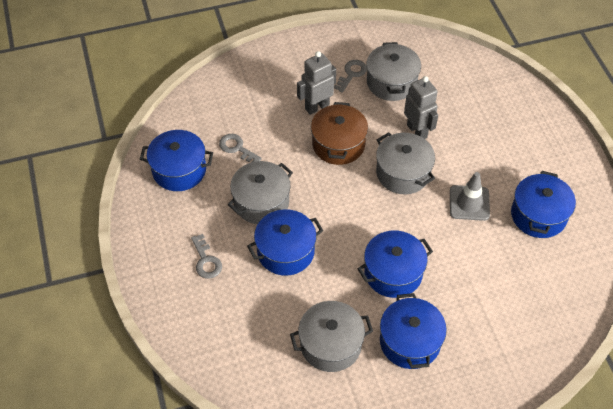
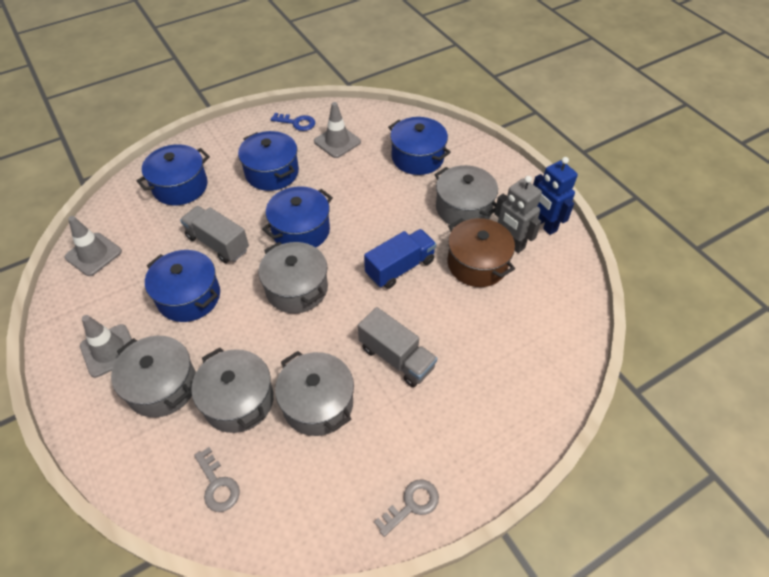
blue key: 0 -> 1
blue robot: 0 -> 1
blue truck: 0 -> 1
grey key: 3 -> 2
grey pot: 4 -> 5
grey robot: 2 -> 1
grey traffic cone: 1 -> 3
grey truck: 0 -> 2

